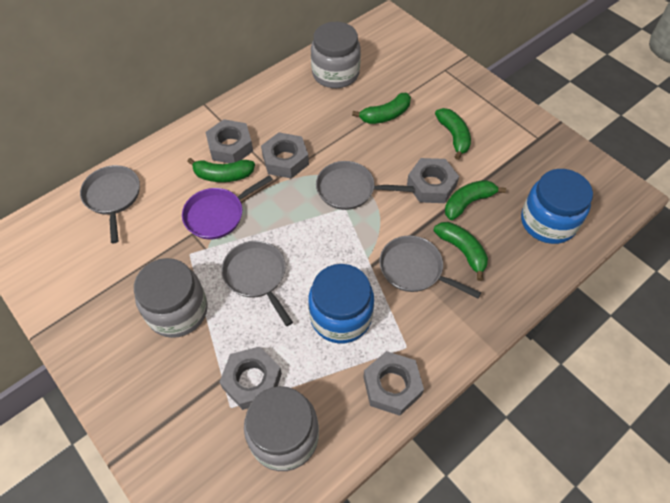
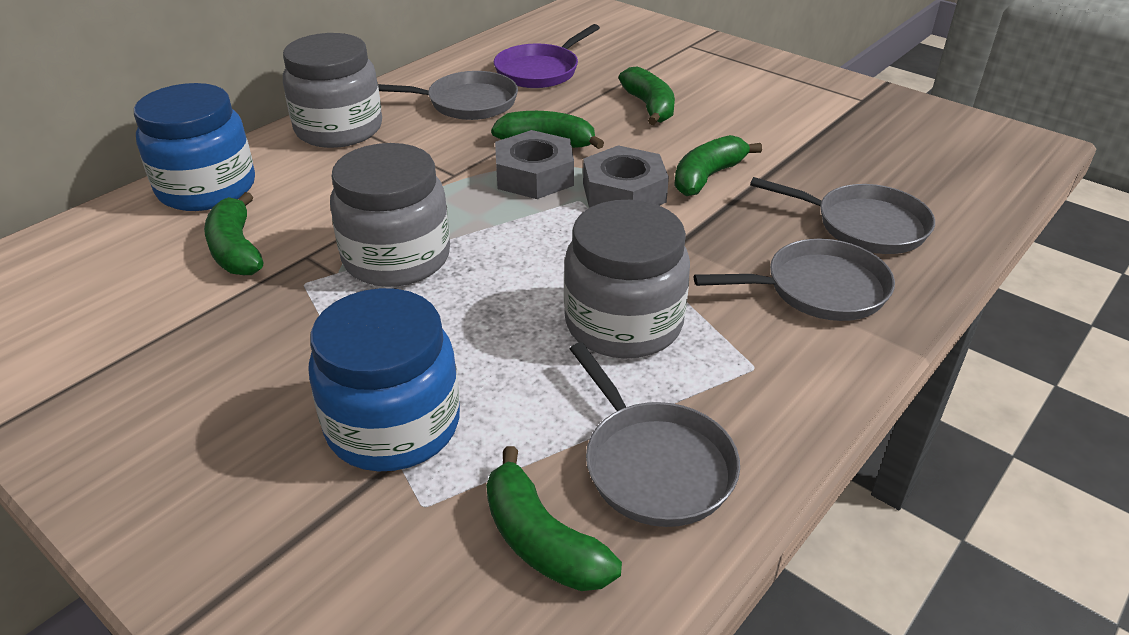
grey nut: 5 -> 2

